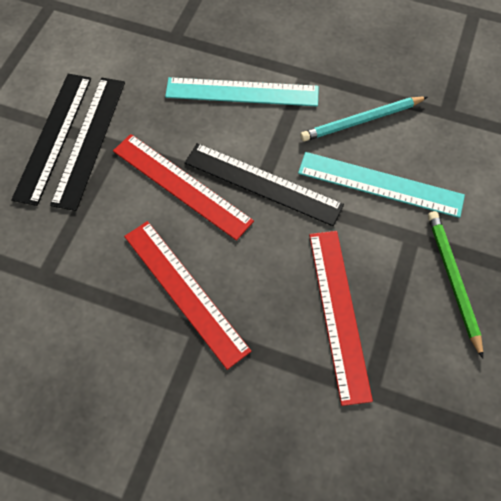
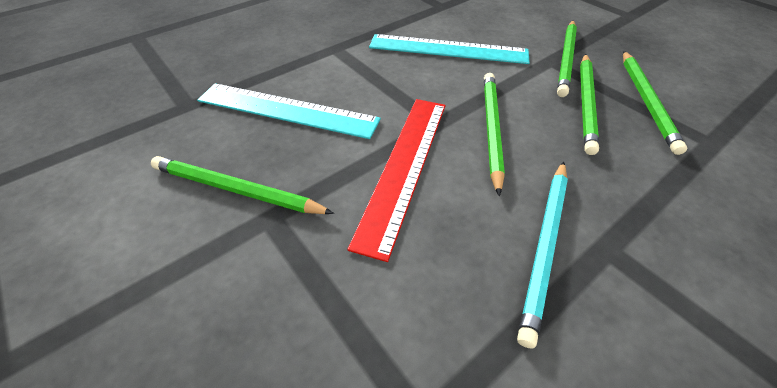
black ruler: 3 -> 0
green pencil: 1 -> 5
red ruler: 3 -> 1

